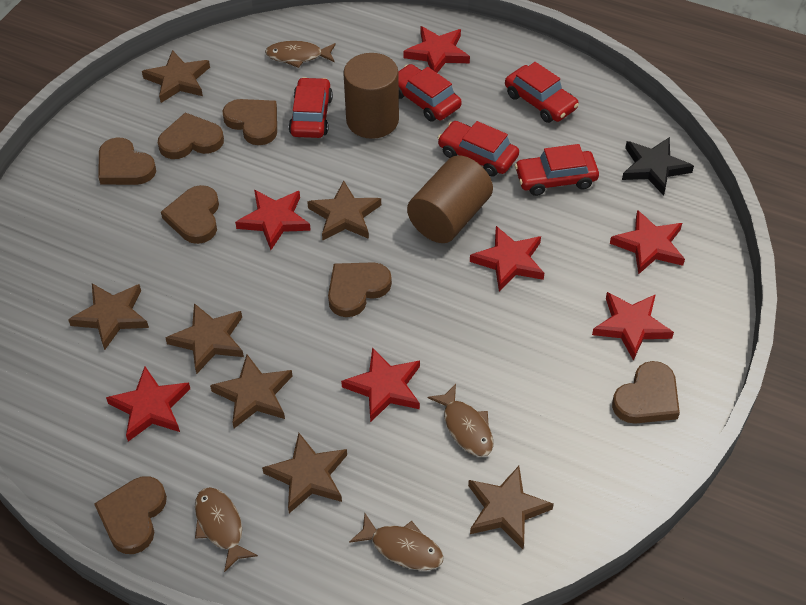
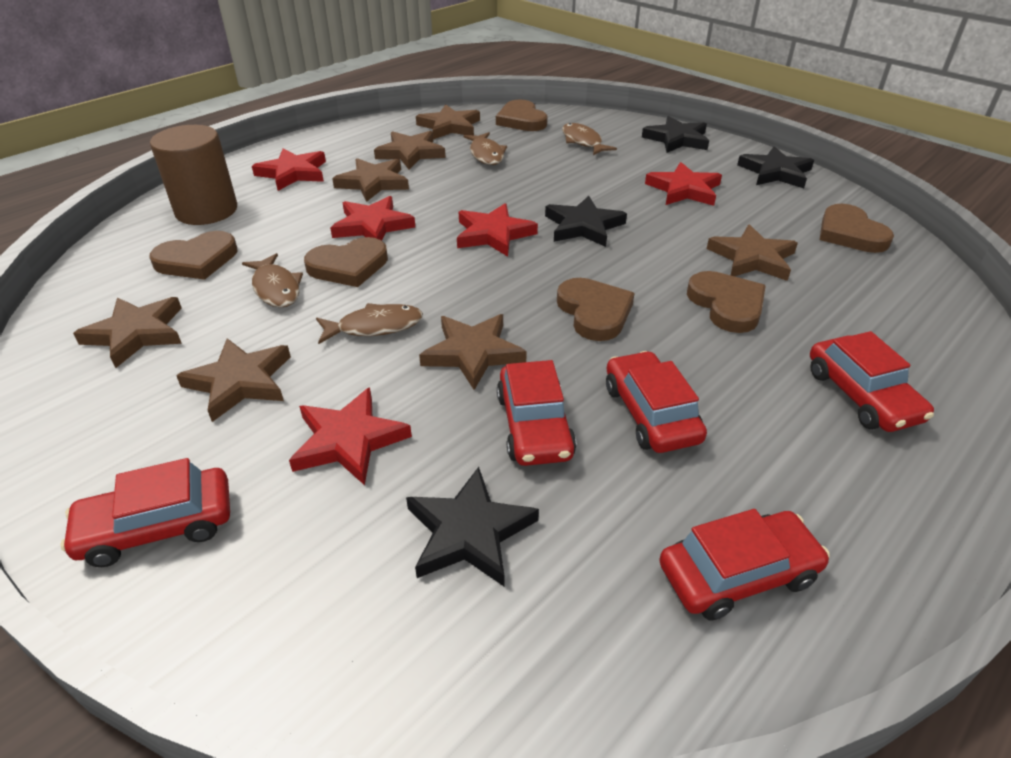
black star: 1 -> 4
brown cylinder: 2 -> 1
brown heart: 7 -> 6
red star: 7 -> 5

